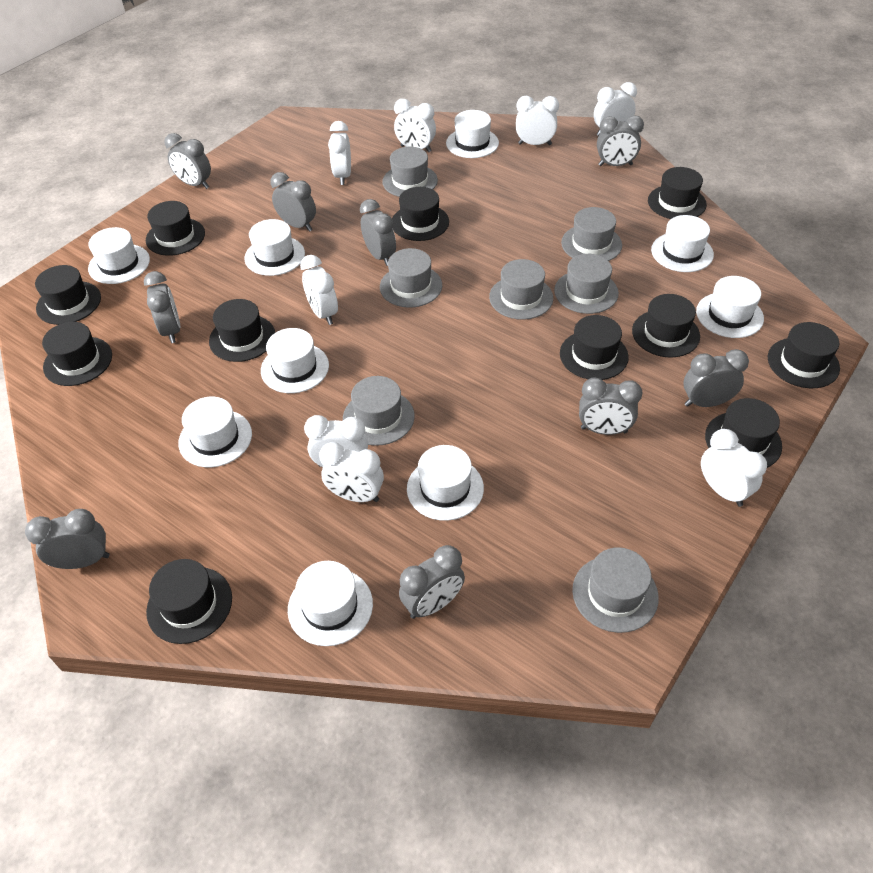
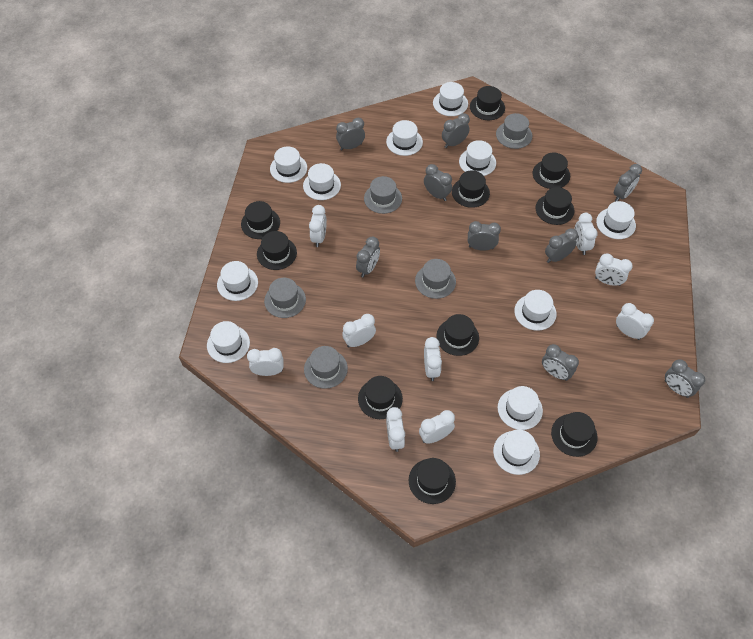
black hat: 11 -> 10
grey hat: 7 -> 5
white clock: 8 -> 9
white hat: 9 -> 11

